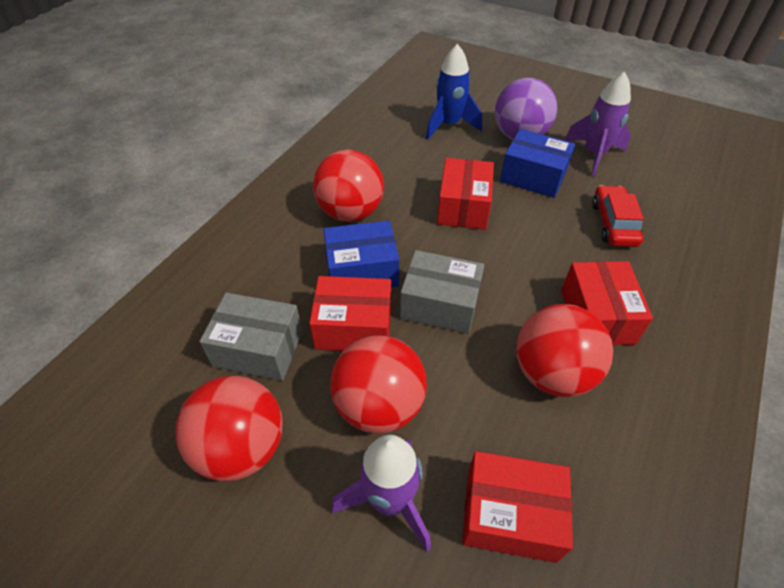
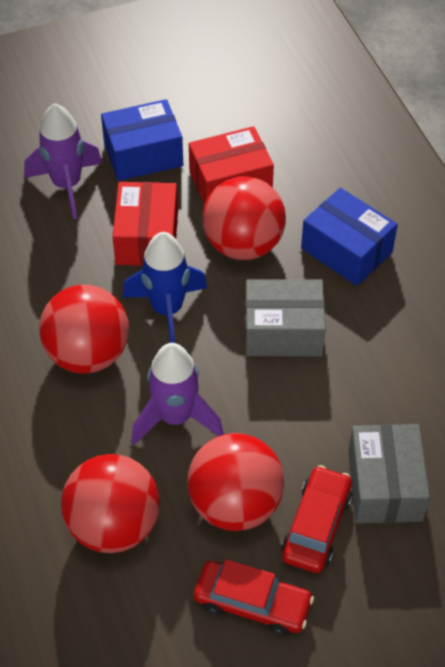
purple ball: 1 -> 0
red box: 4 -> 2
red car: 1 -> 2

